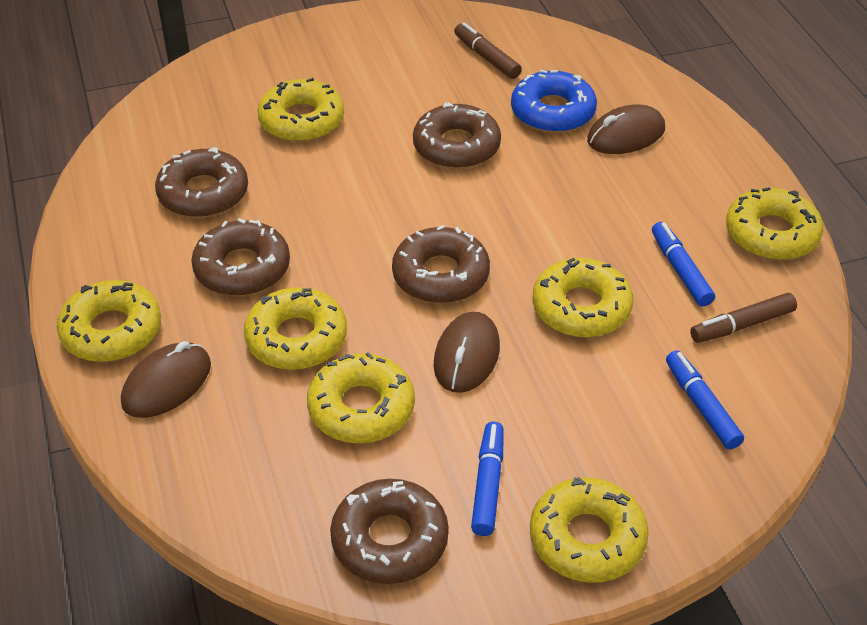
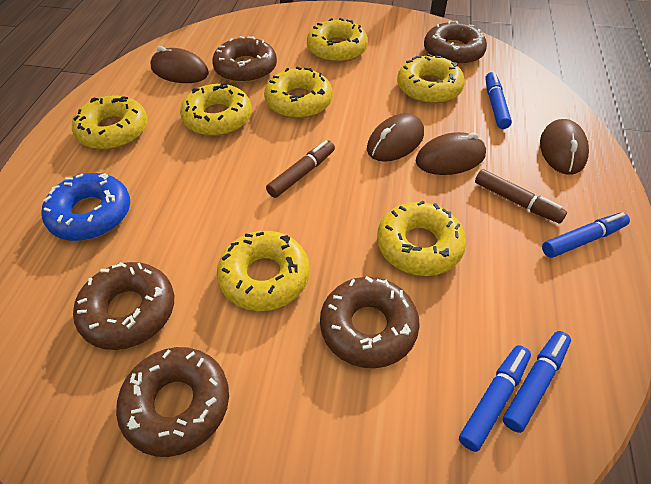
blue marker: 3 -> 4
brown mouse: 3 -> 4

